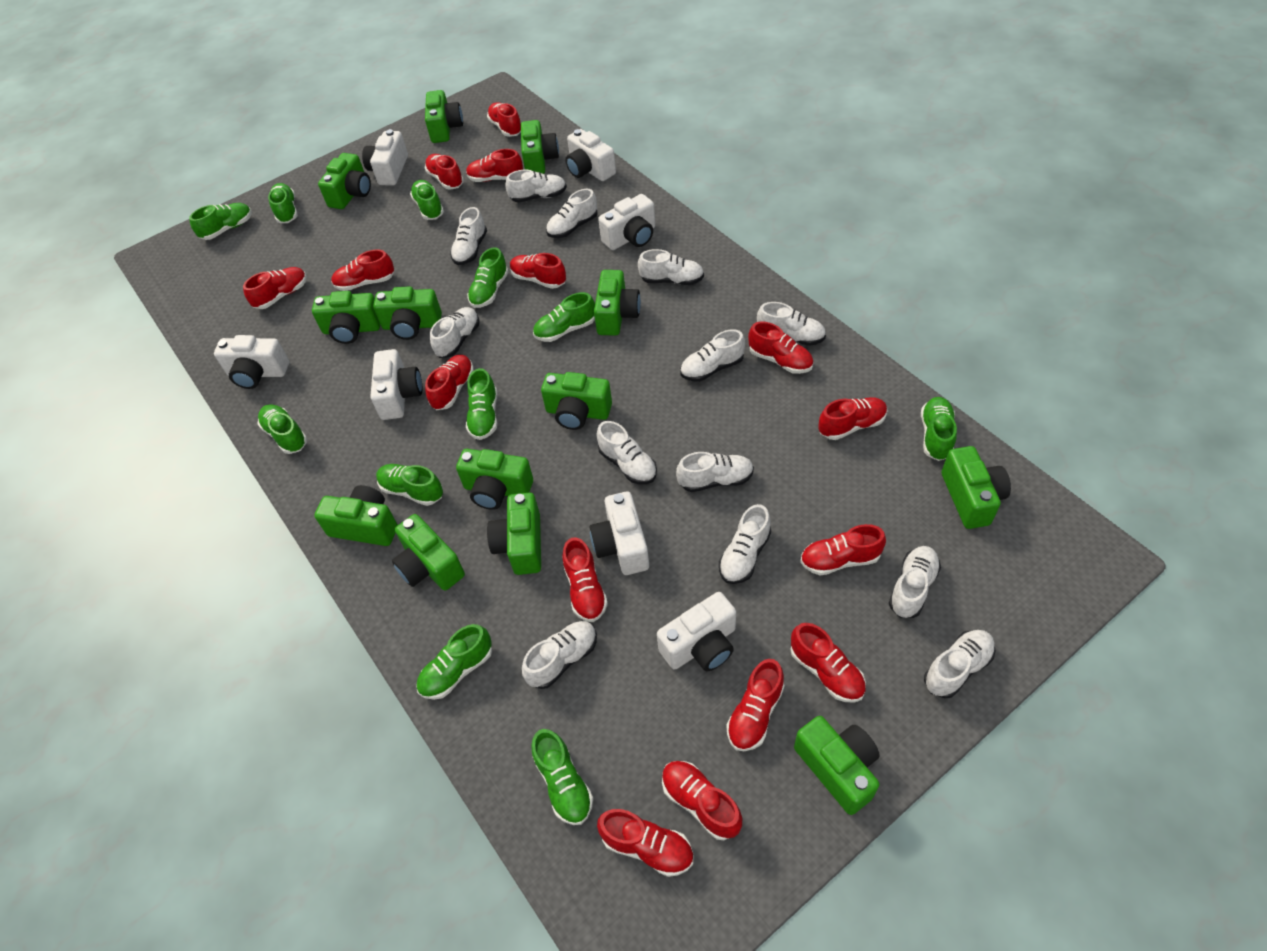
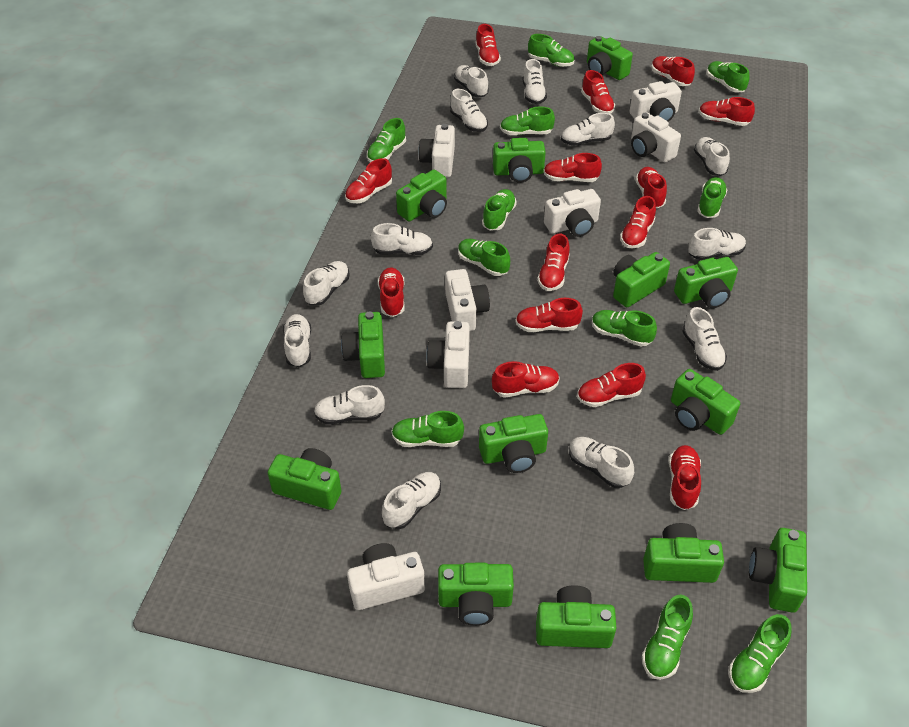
red shoe: 15 -> 14

